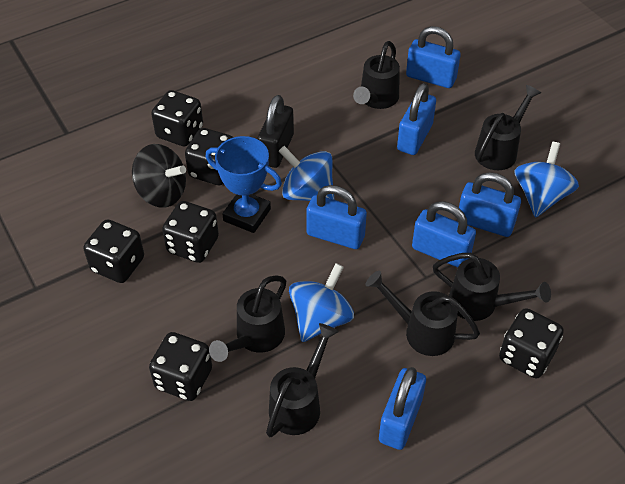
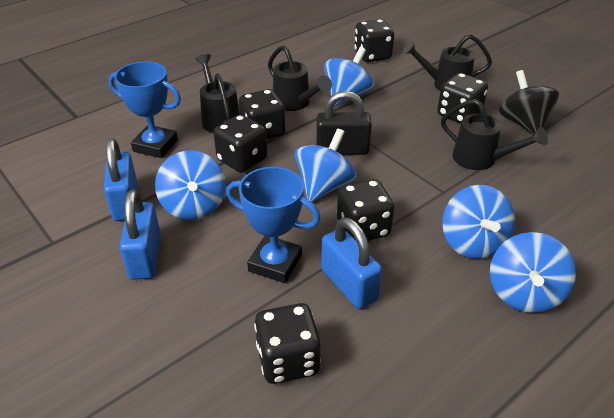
black watering can: 6 -> 4
blue padlock: 6 -> 3
blue spinning top: 3 -> 5
blue trophy: 1 -> 2

